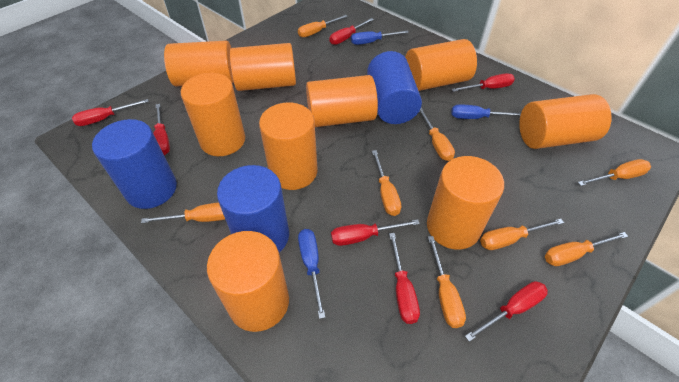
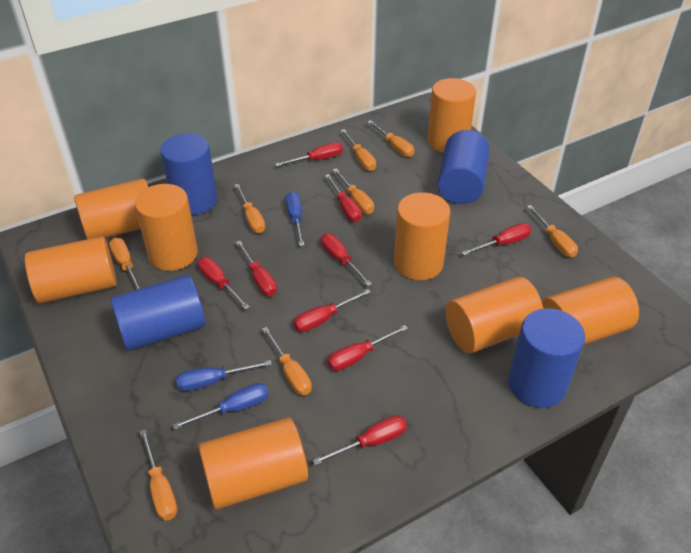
blue cylinder: 3 -> 4
orange cylinder: 9 -> 8
red screwdriver: 7 -> 9

